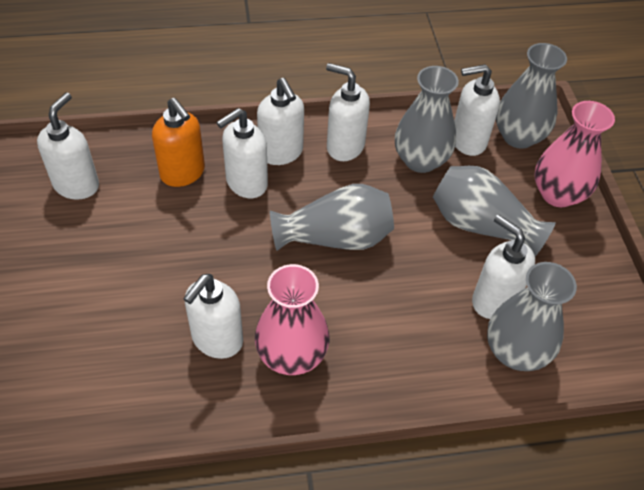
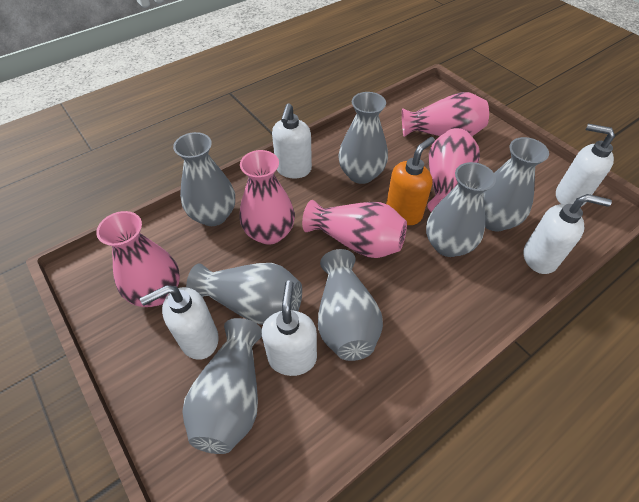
grey vase: 5 -> 7
pink vase: 2 -> 5
white soap dispenser: 7 -> 5

